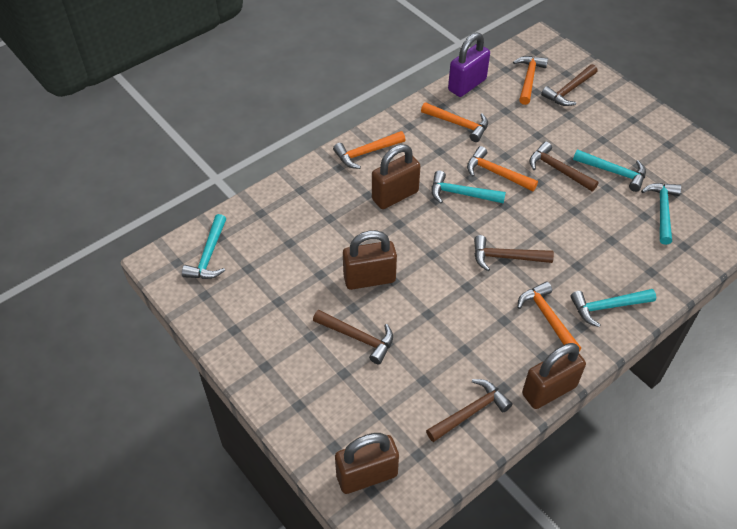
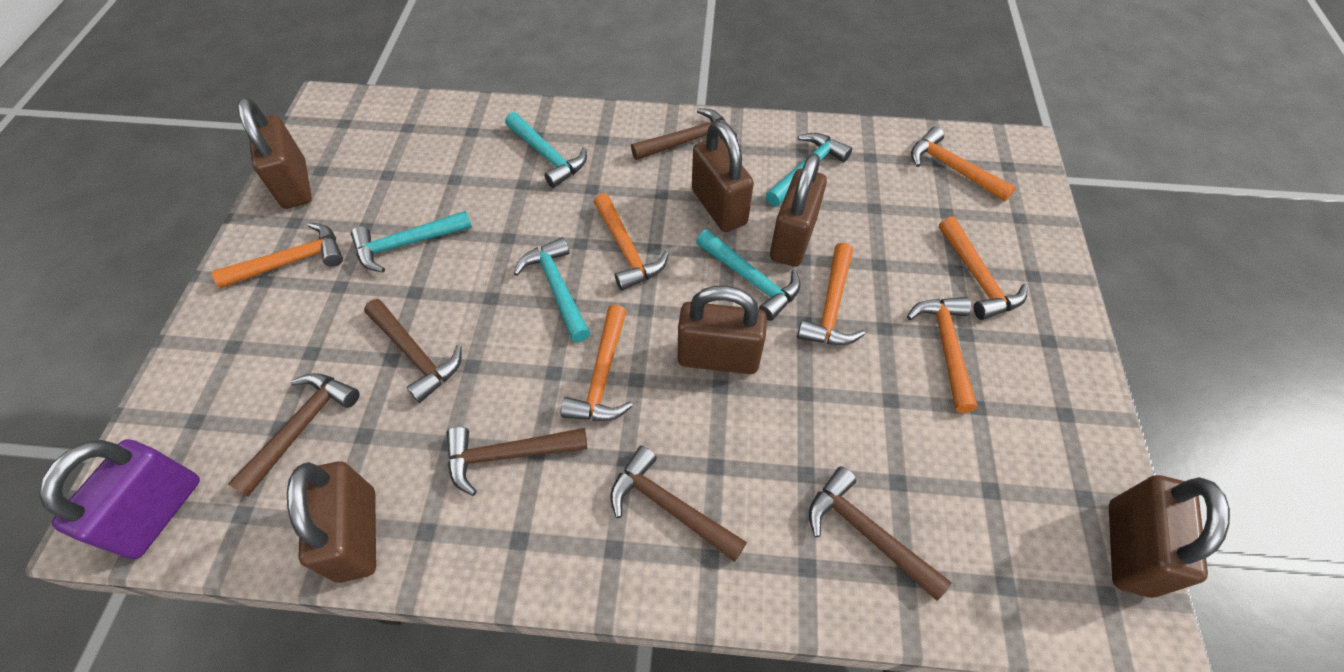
brown hammer: 5 -> 6
brown padlock: 4 -> 6
orange hammer: 5 -> 7

